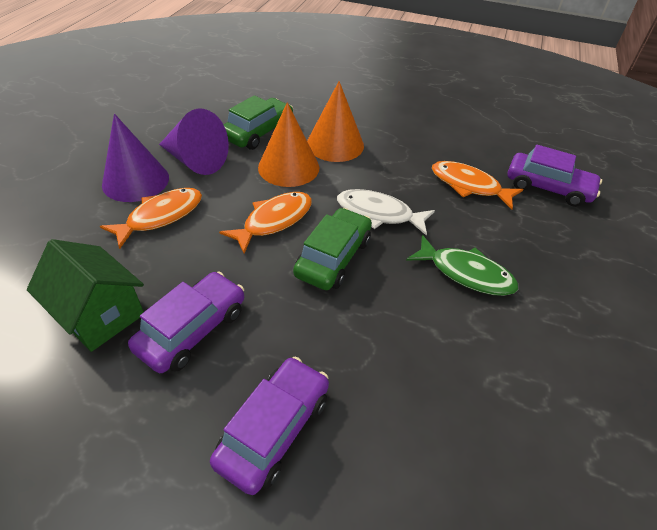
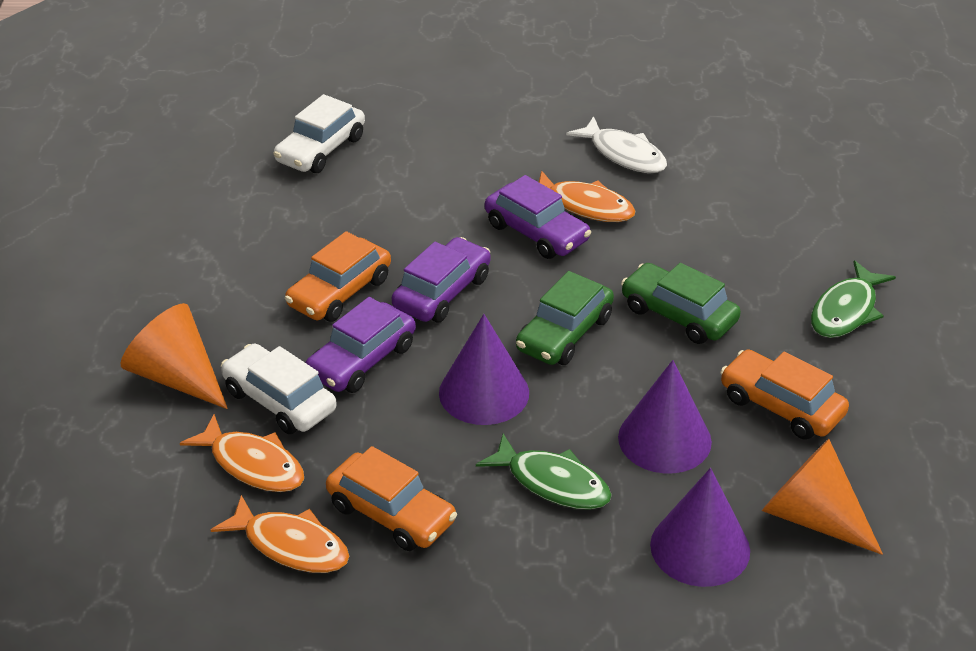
green fish: 1 -> 2
green house: 1 -> 0
orange car: 0 -> 3
purple cone: 2 -> 3
white car: 0 -> 2

